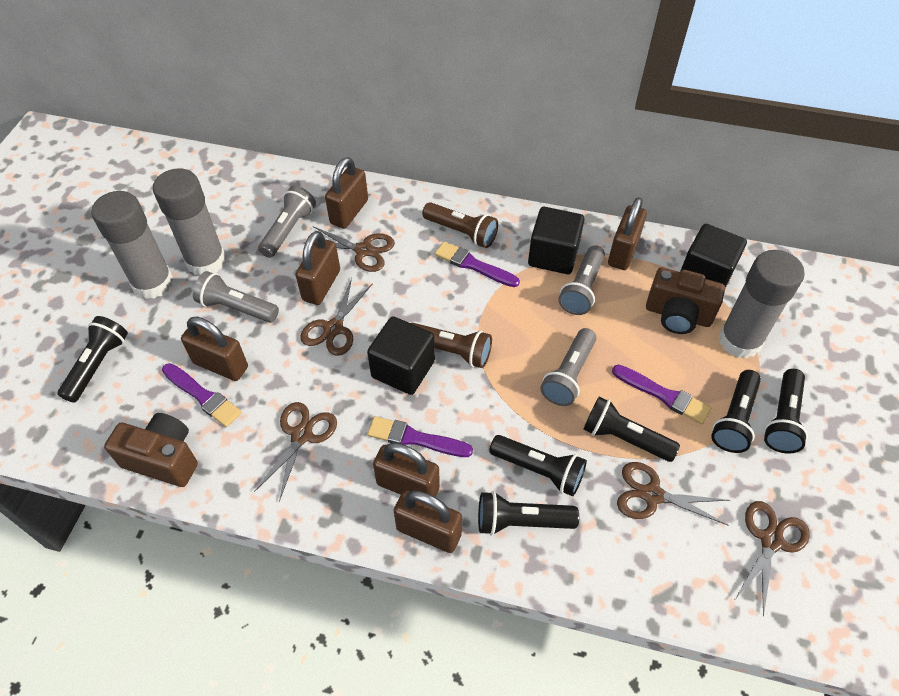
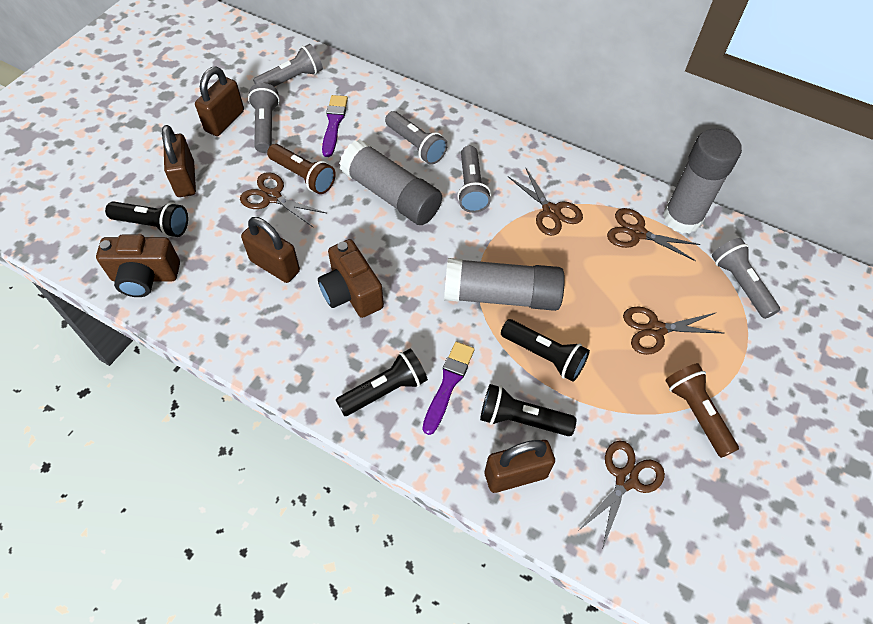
black cube: 3 -> 0
black flashlight: 6 -> 4
brown padlock: 6 -> 4
grey flashlight: 4 -> 5
purple brush: 4 -> 2

